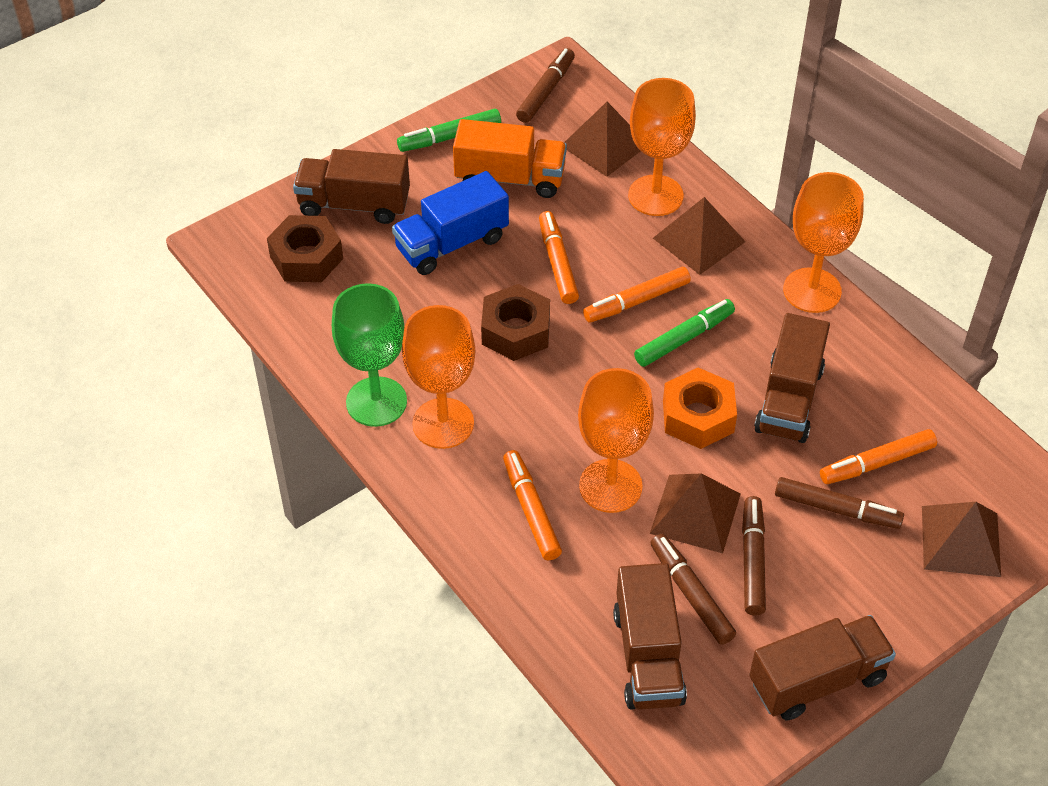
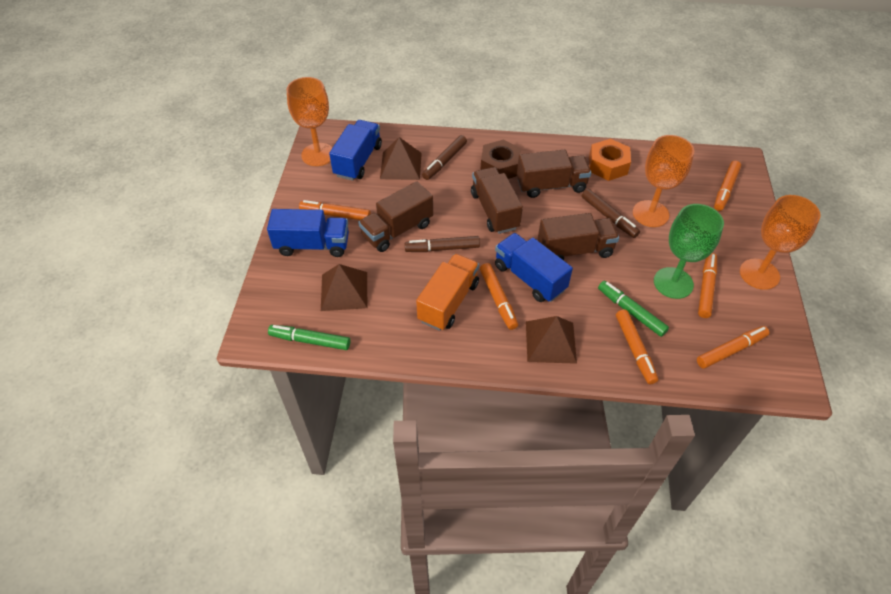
blue truck: 1 -> 3
brown marker: 4 -> 3
brown nut: 2 -> 1
brown pyramid: 4 -> 3
orange goblet: 4 -> 3
orange marker: 4 -> 6

